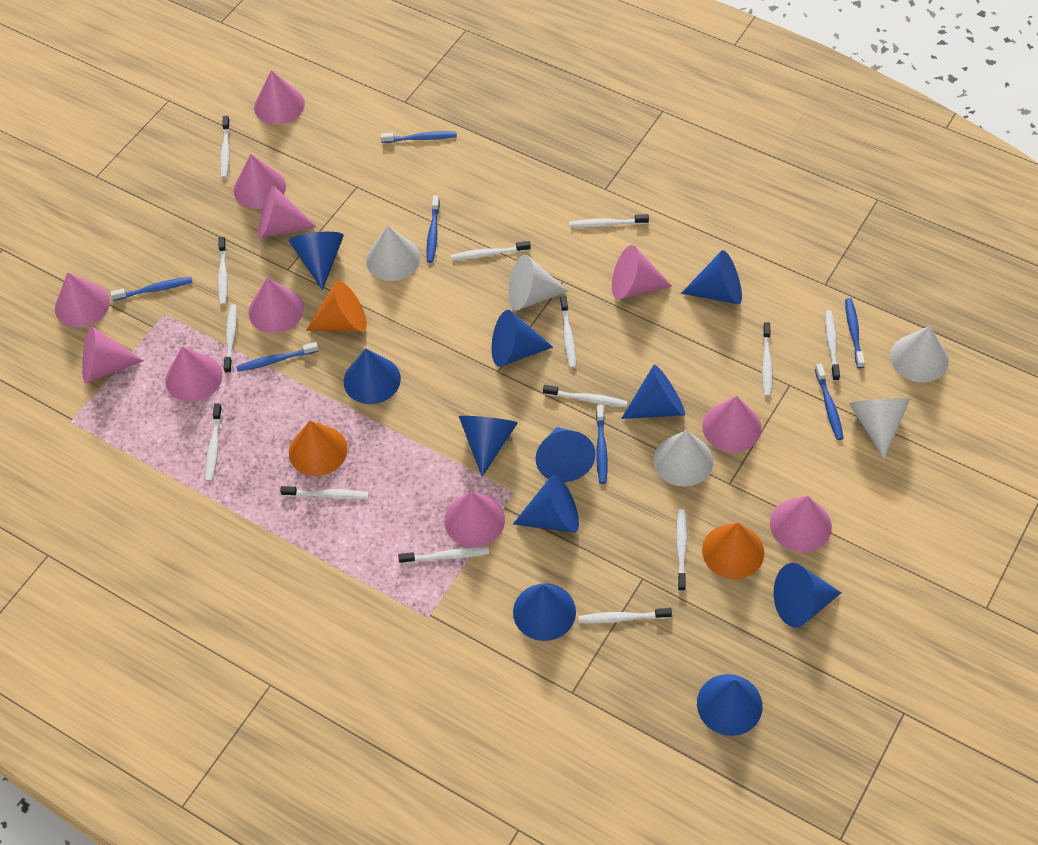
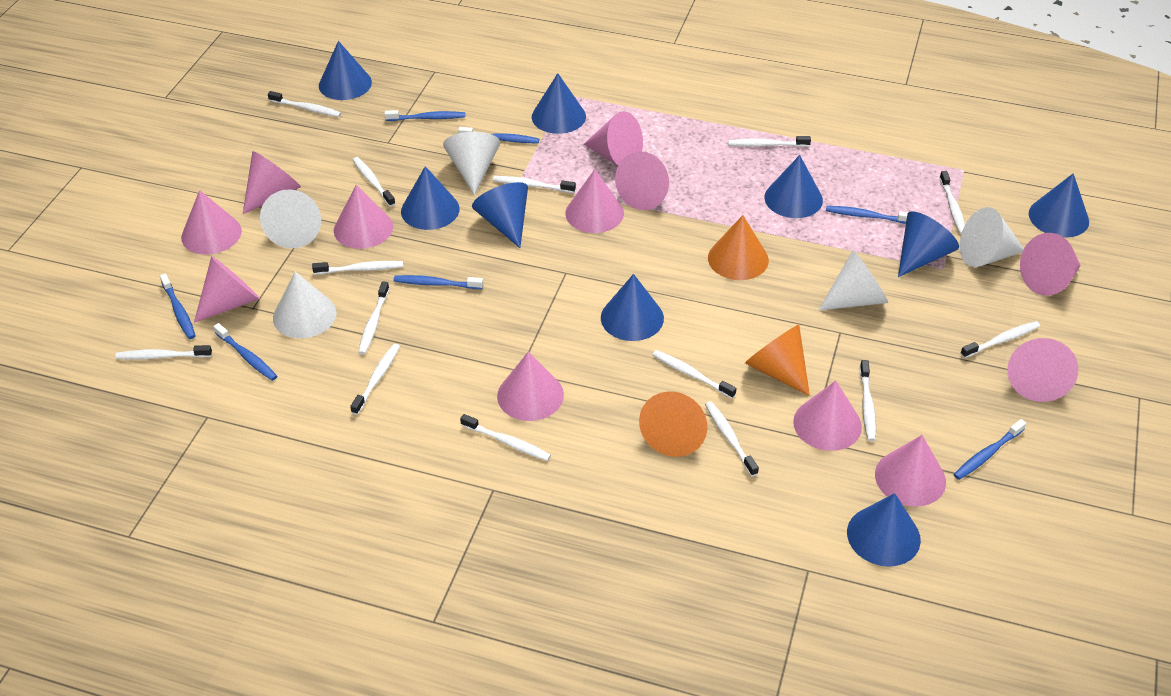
blue cone: 11 -> 9
pink cone: 11 -> 12

